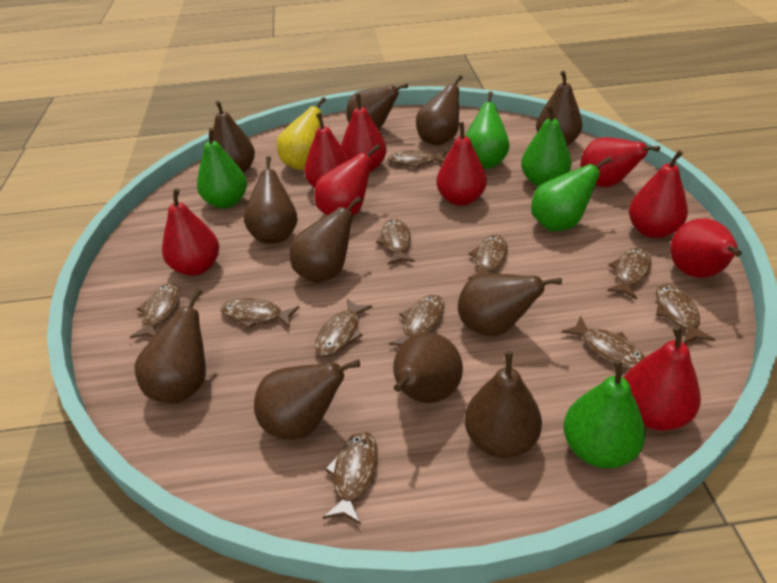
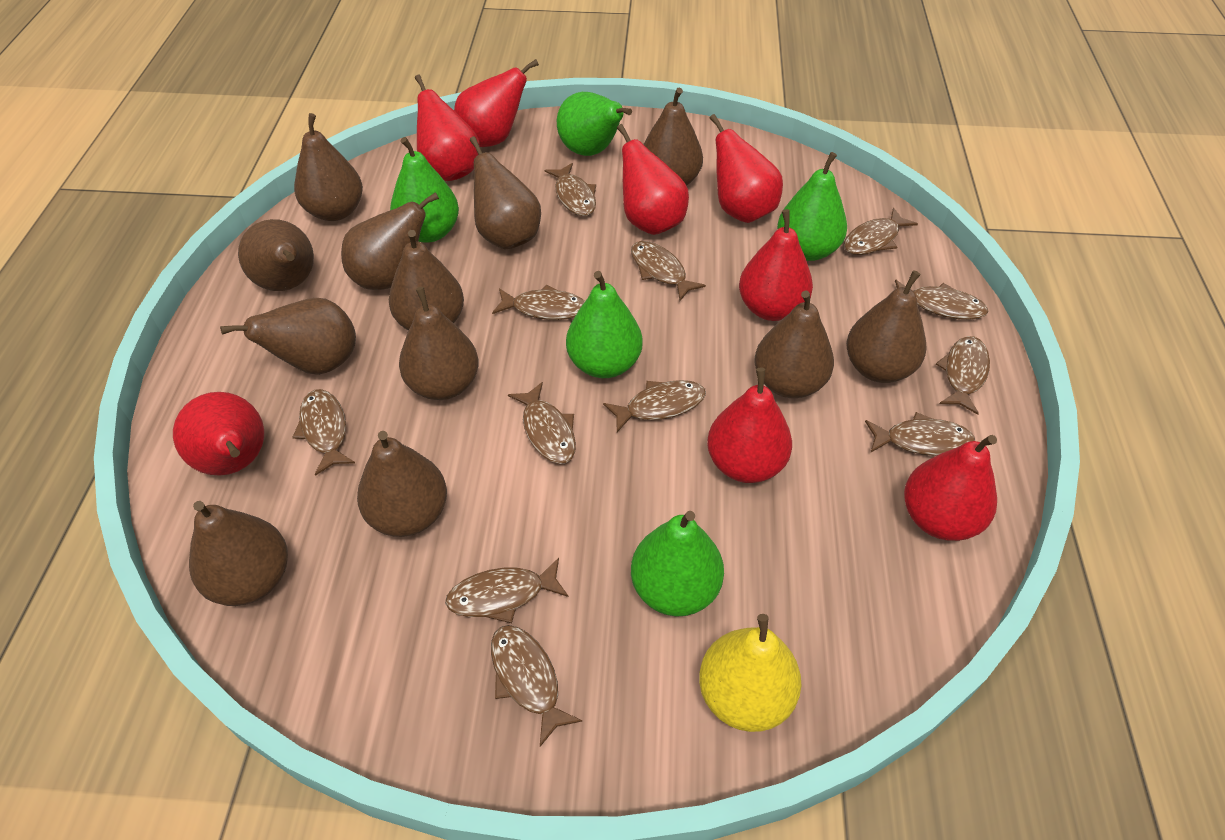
brown fish: 11 -> 12
brown pear: 11 -> 12
red pear: 9 -> 8

